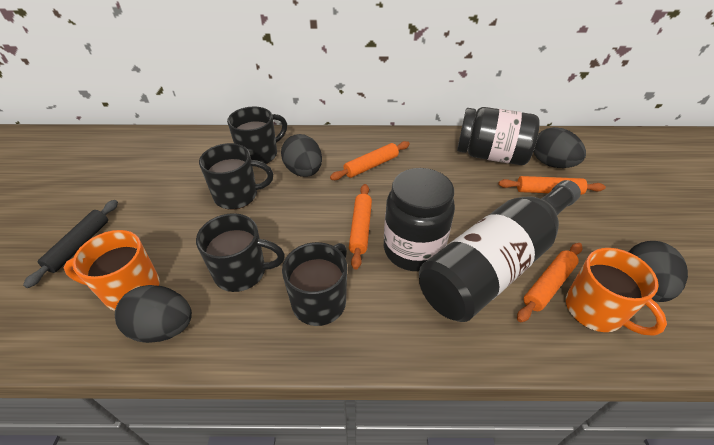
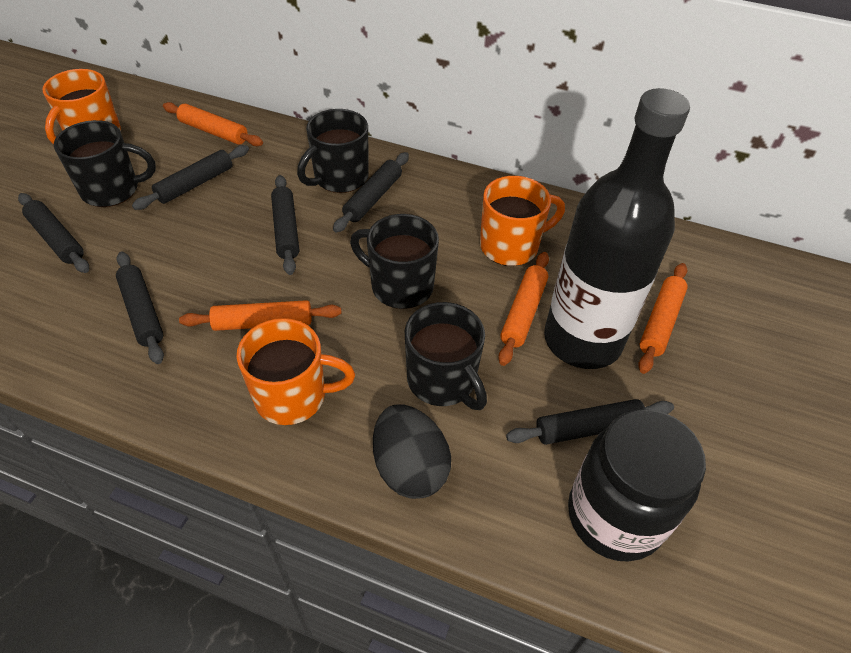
black egg: 4 -> 1
black jar: 2 -> 1
black rolling pin: 1 -> 6
orange mug: 2 -> 3

